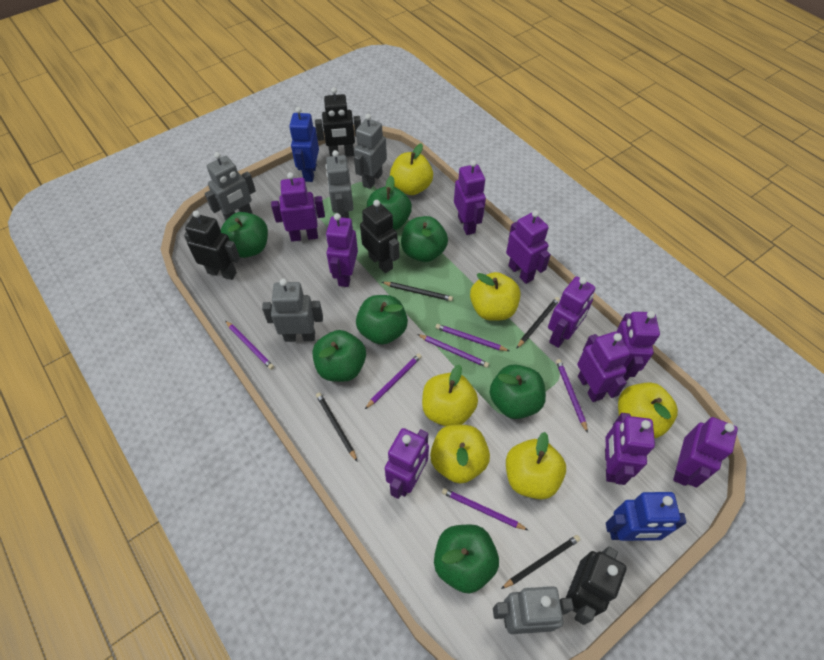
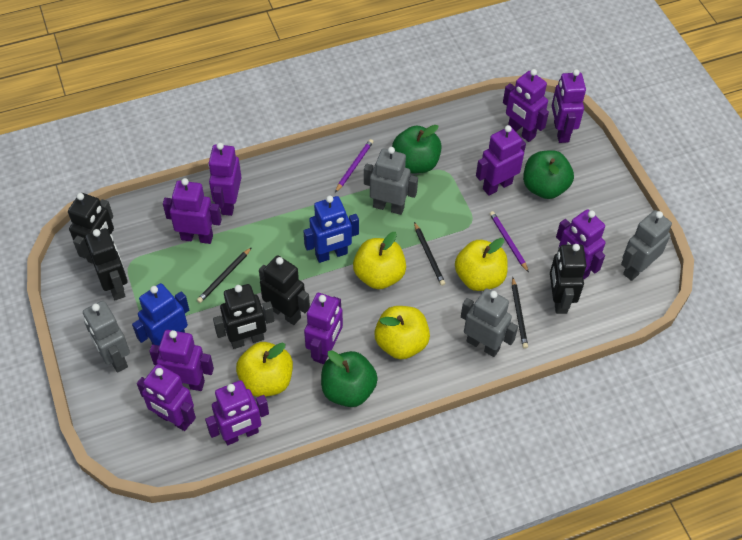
black pencil: 4 -> 3
black robot: 4 -> 5
green apple: 7 -> 3
grey robot: 5 -> 4
purple pencil: 6 -> 2
yellow apple: 6 -> 4

